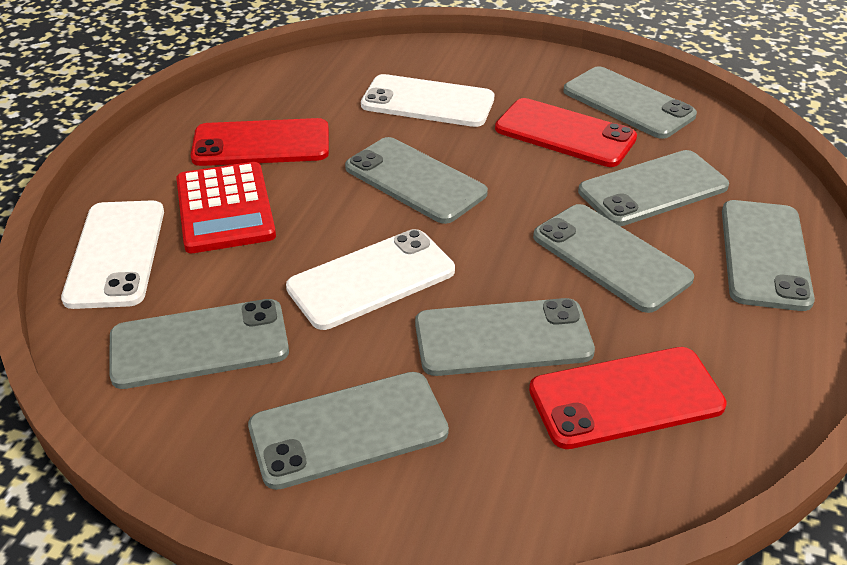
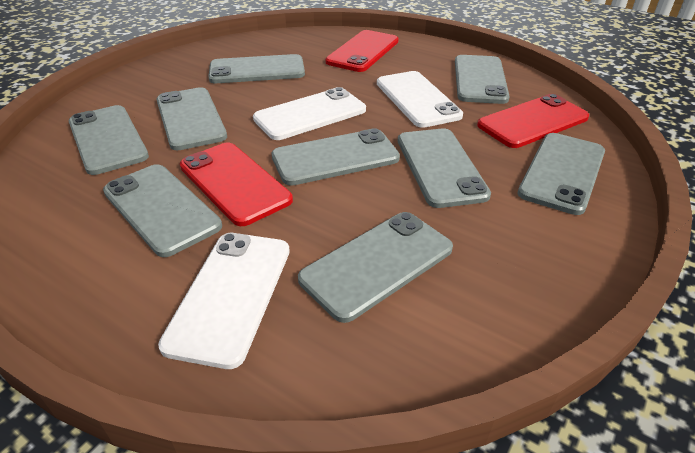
grey phone: 8 -> 9
red calculator: 1 -> 0

